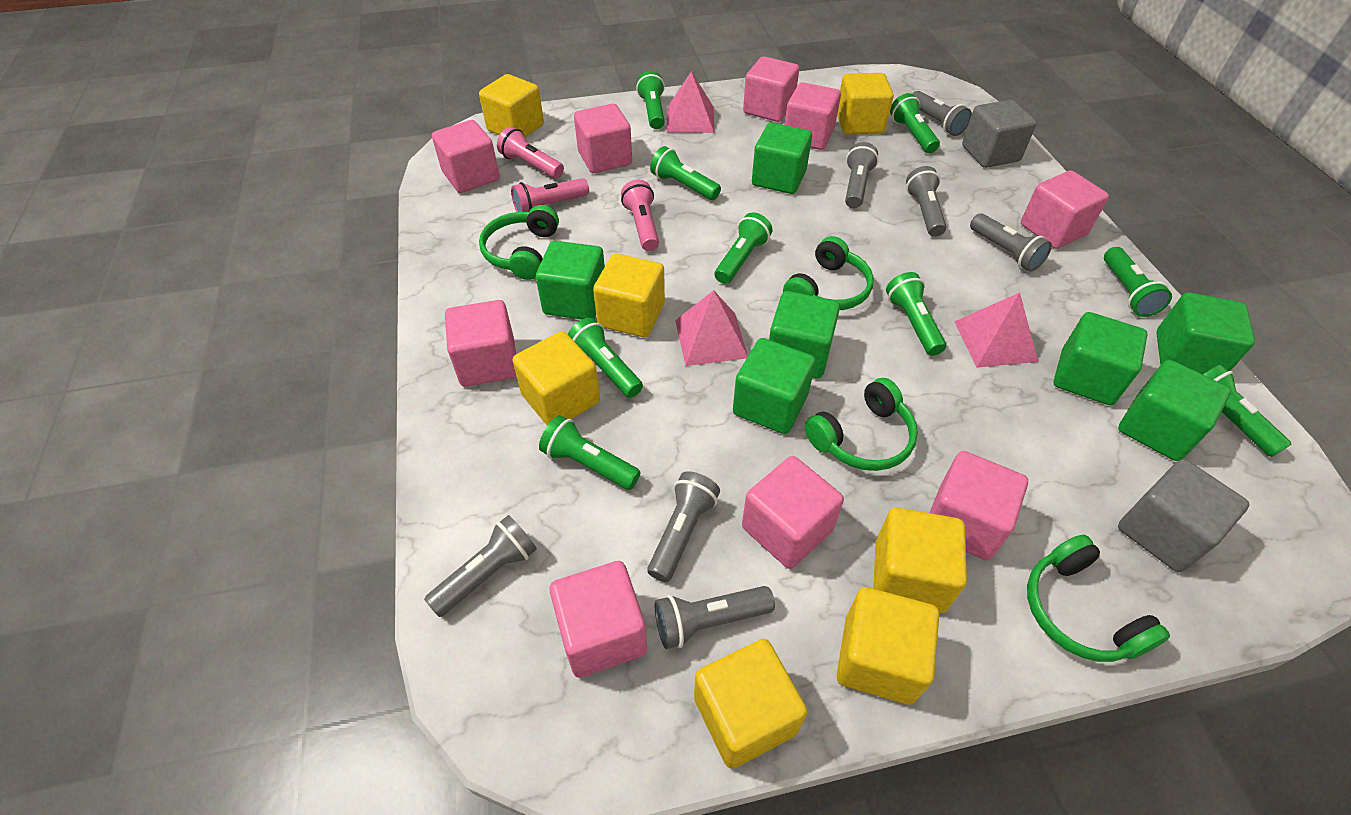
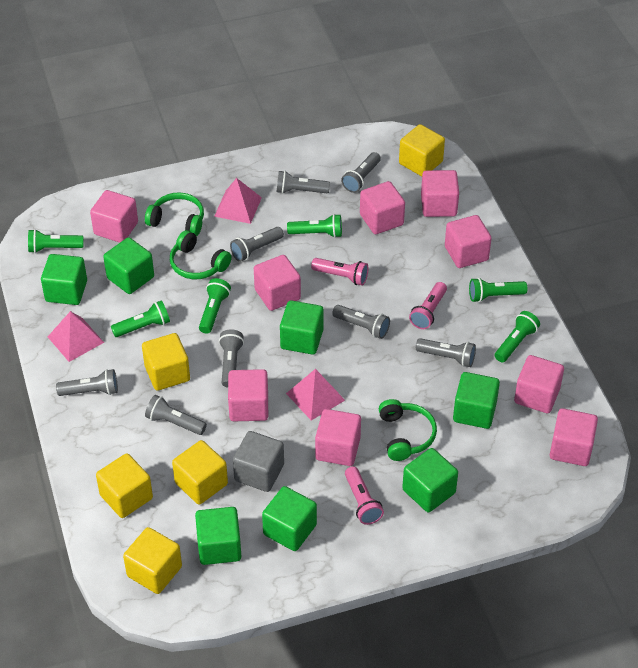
green flashlight: 9 -> 6
green headphones: 4 -> 3
grey cube: 2 -> 1
grey flashlight: 7 -> 8
yellow cube: 7 -> 5

